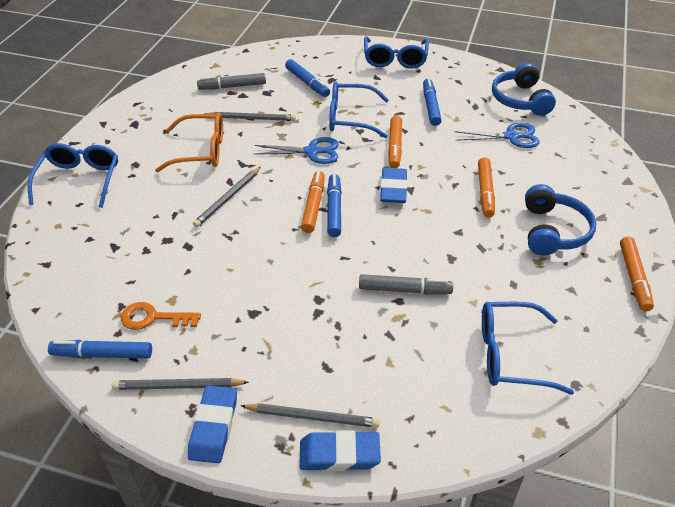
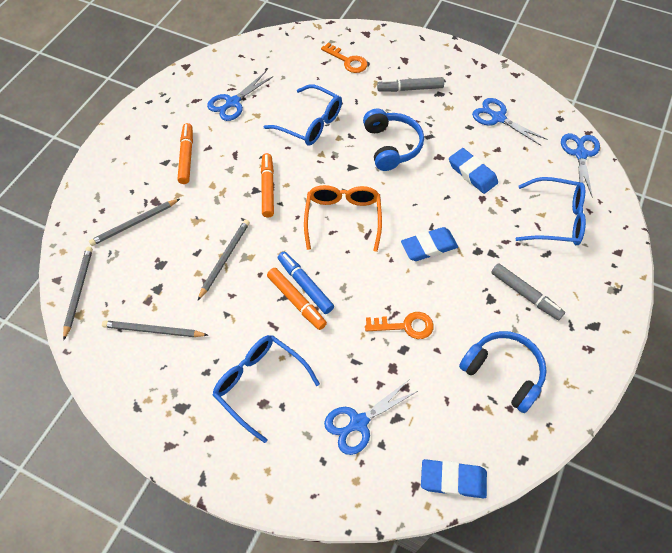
blue glasses: 4 -> 3
blue marker: 4 -> 1
blue scissors: 2 -> 4
orange key: 1 -> 2
orange marker: 4 -> 3

